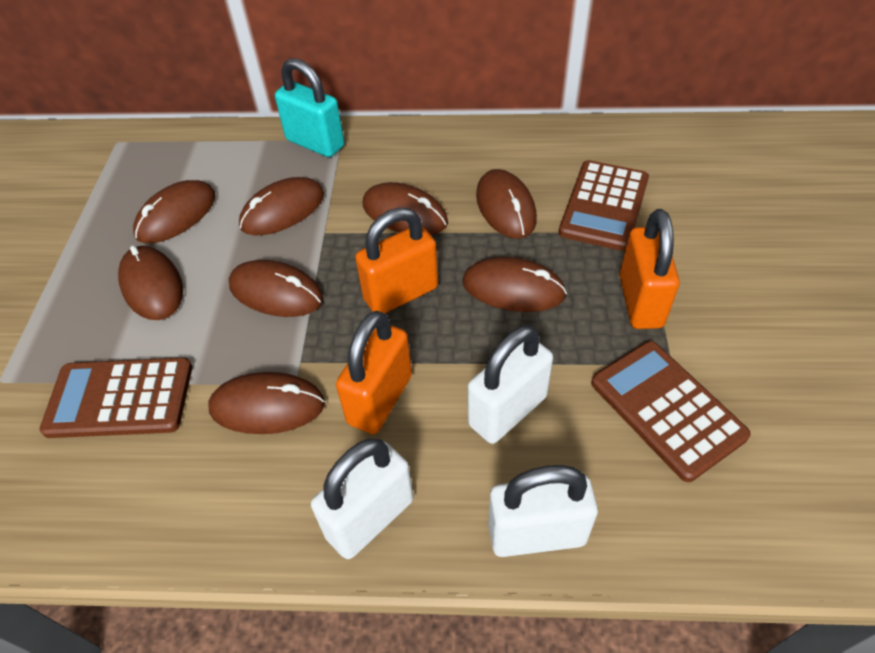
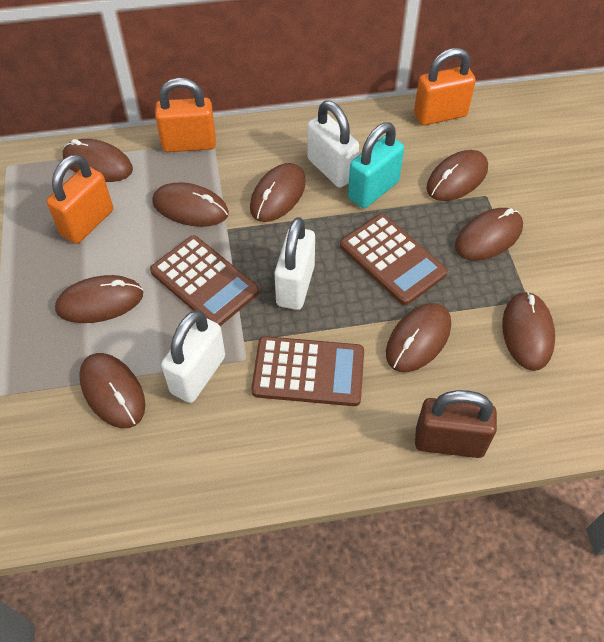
brown mouse: 8 -> 9
brown padlock: 0 -> 1

